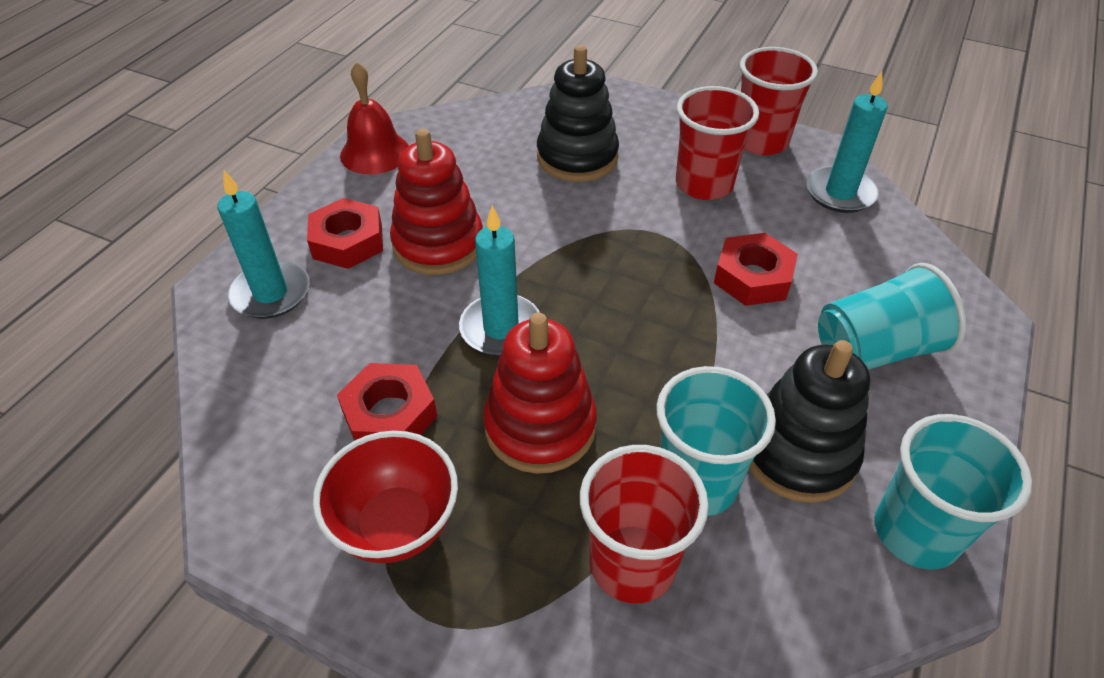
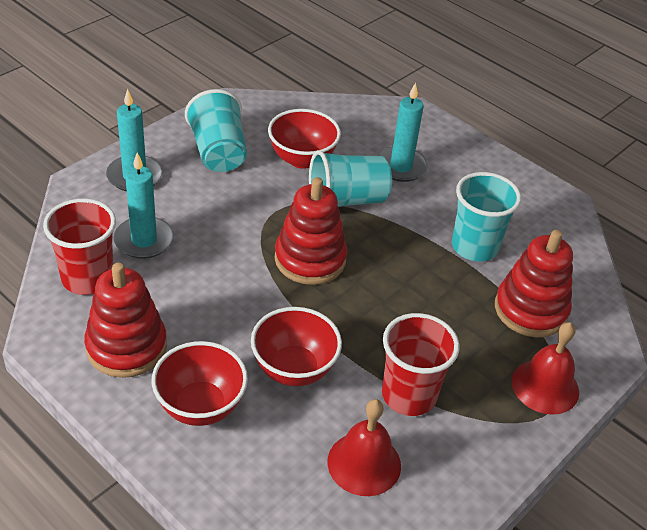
black stacking toy: 2 -> 0
red bell: 1 -> 2
red bowl: 1 -> 3
red cup: 3 -> 2
red nut: 3 -> 0
red stacking toy: 2 -> 3

